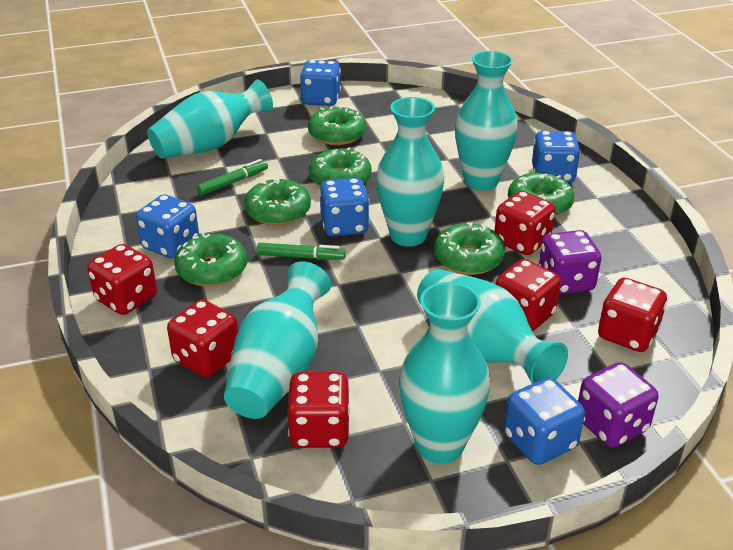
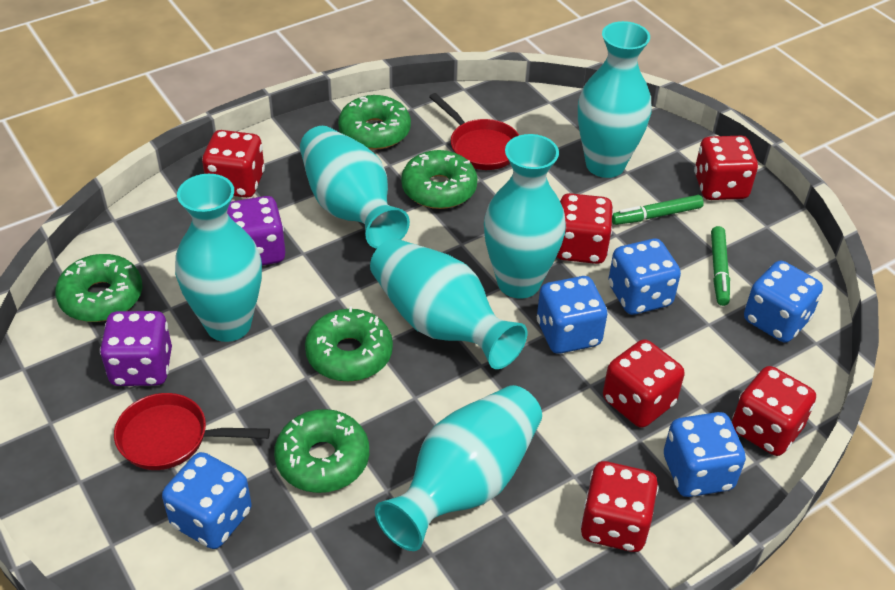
green donut: 6 -> 5
red pan: 0 -> 2

